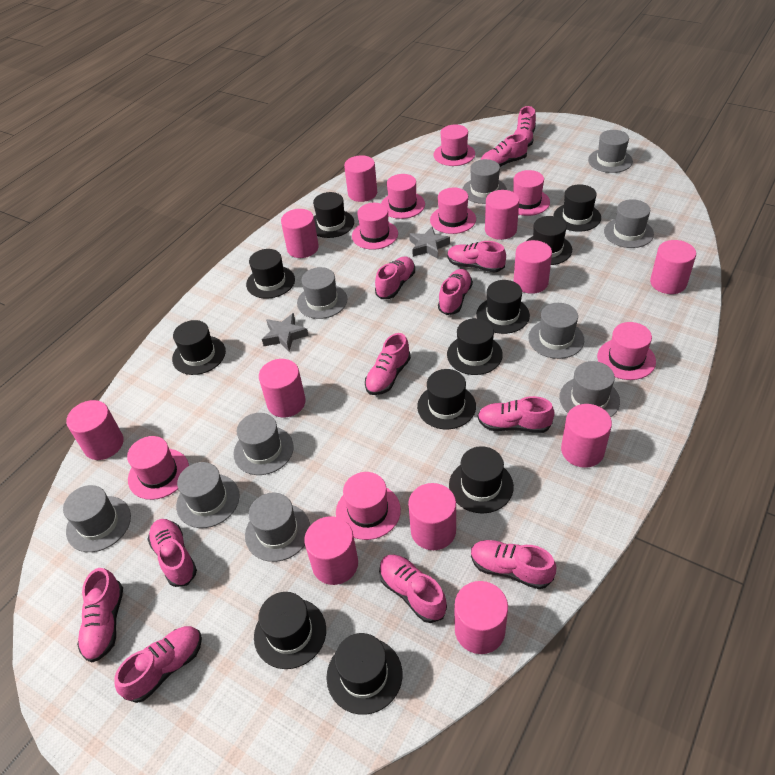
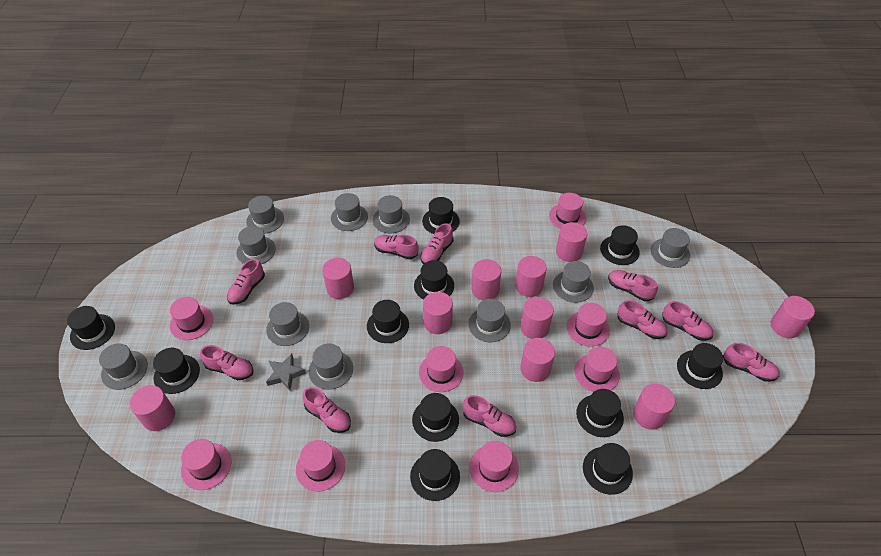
grey star: 2 -> 1
pink cylinder: 11 -> 10
pink shoe: 12 -> 10

